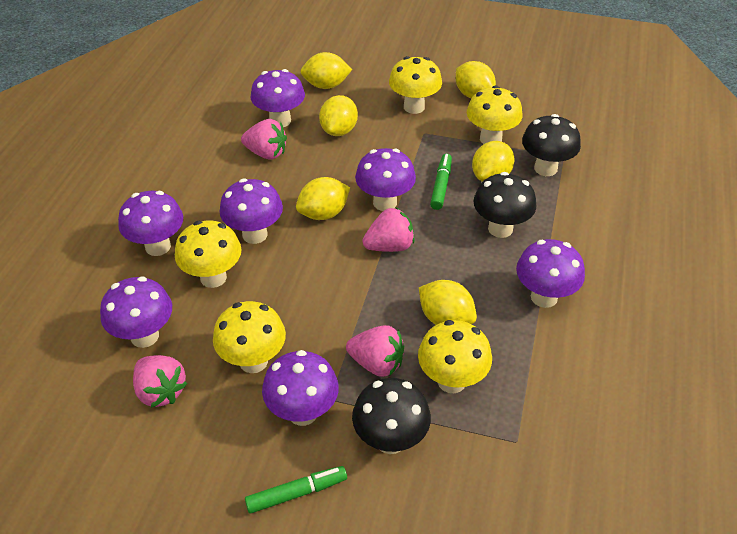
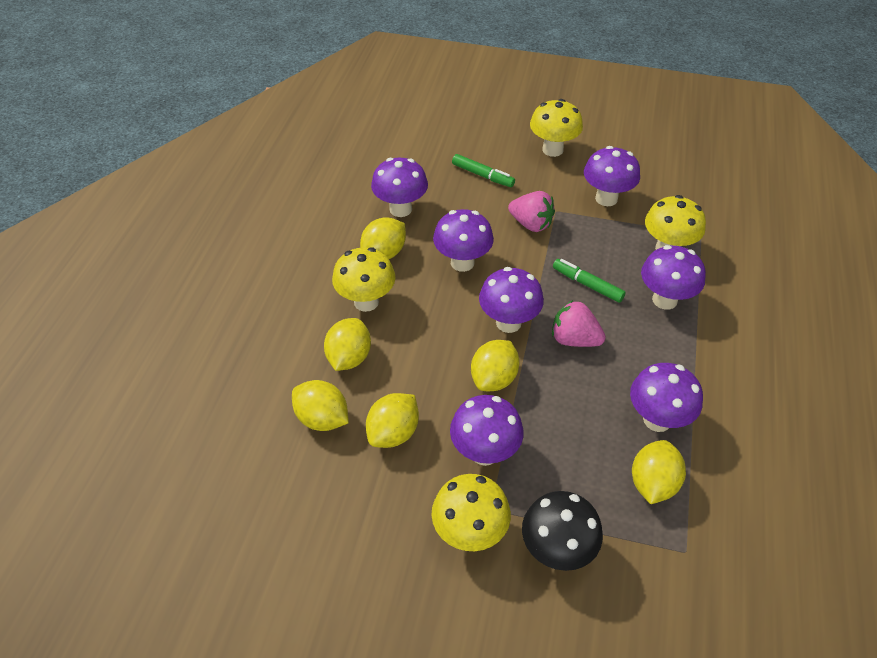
black mushroom: 3 -> 1
pink strawberry: 4 -> 2
yellow mushroom: 5 -> 4

